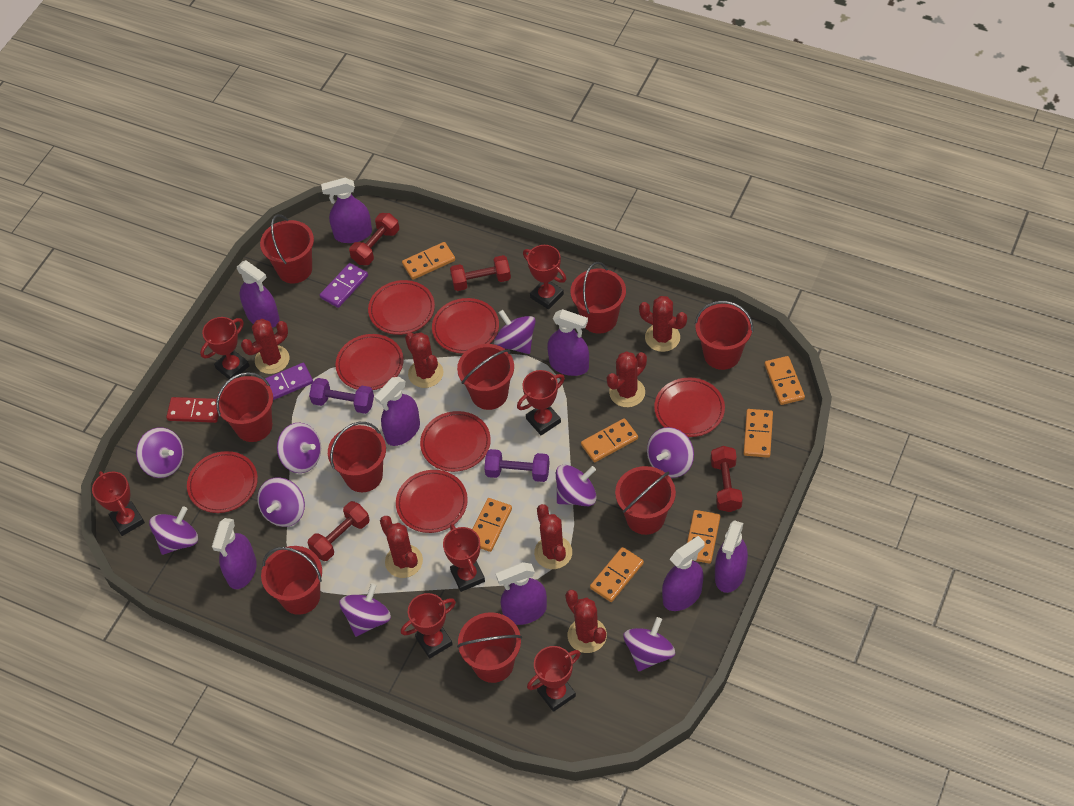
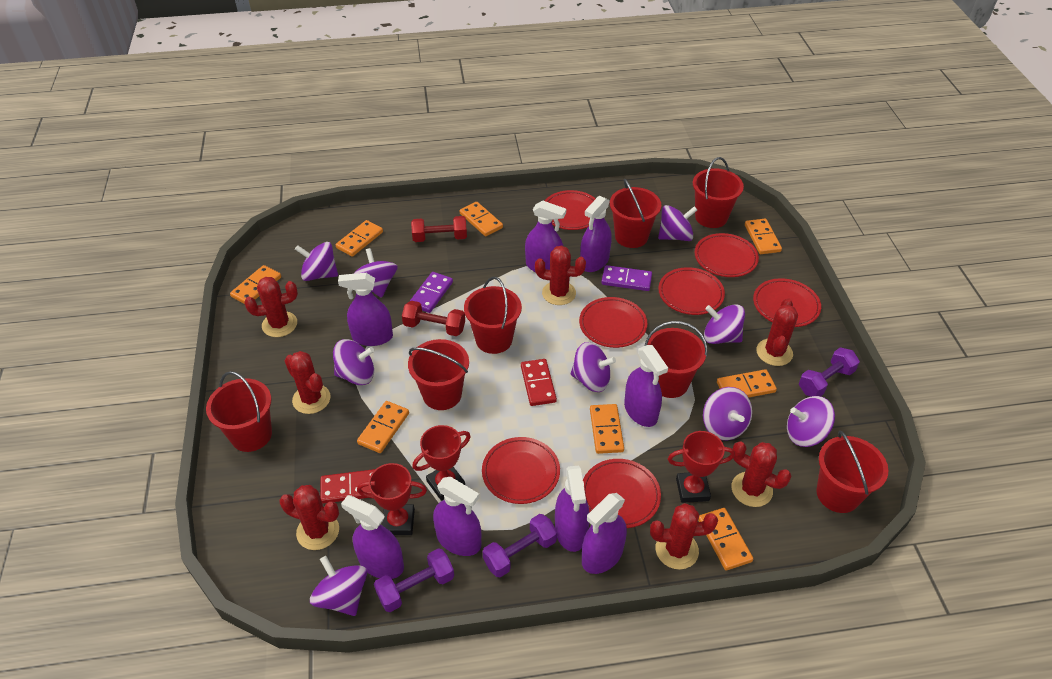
orange domino: 7 -> 8
purple dumbbell: 2 -> 3
red bucket: 9 -> 7
red domino: 1 -> 2
red dumbbell: 4 -> 2
red trophy: 7 -> 3

